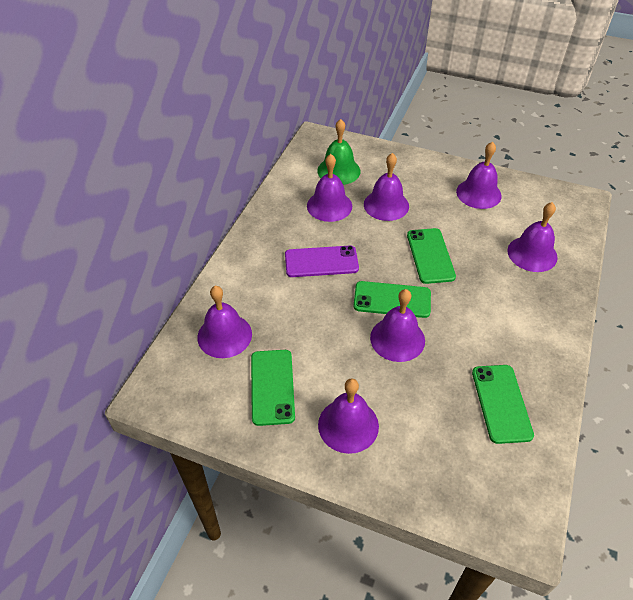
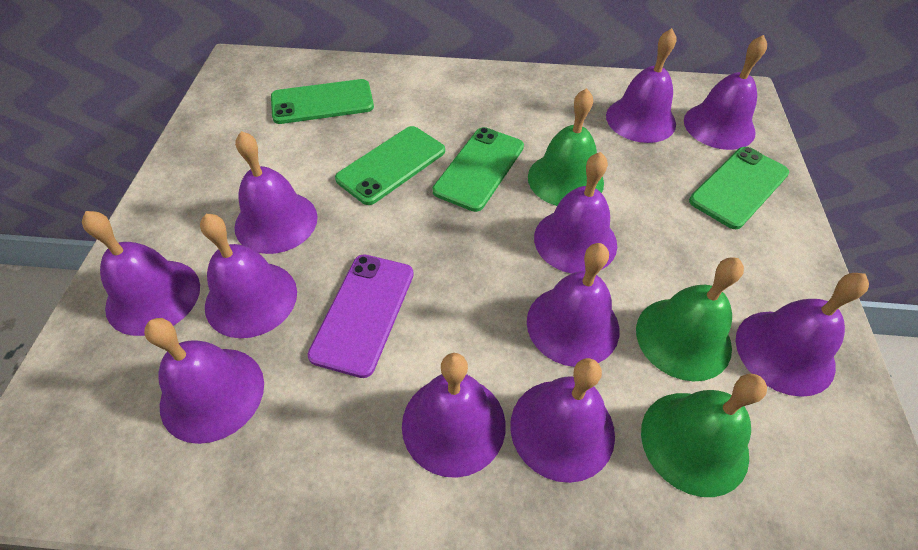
green bell: 1 -> 3
purple bell: 7 -> 11

